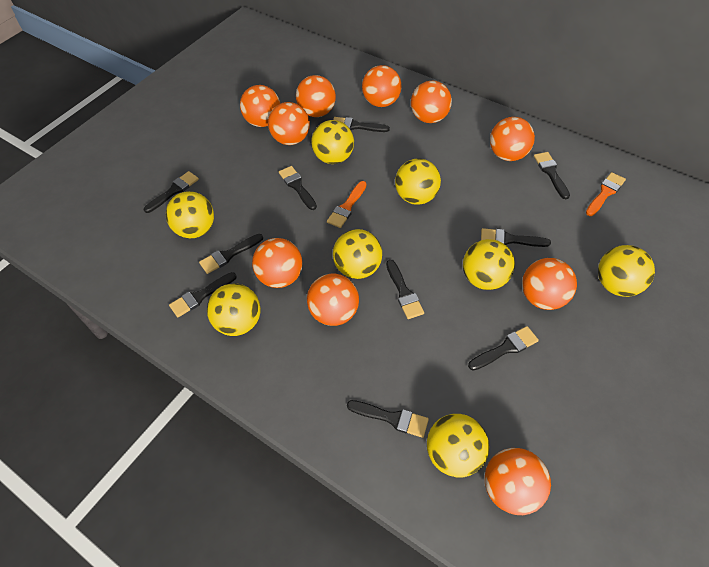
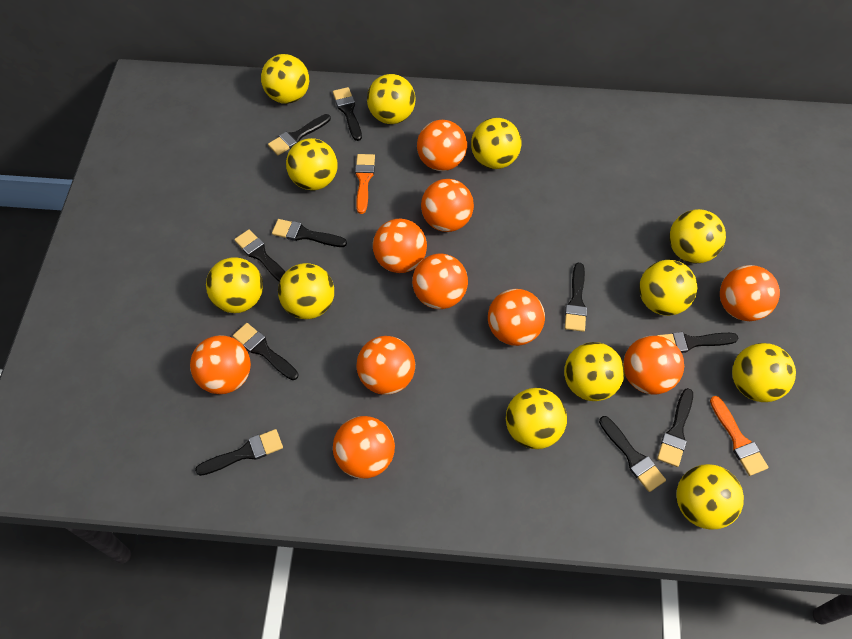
yellow ball: 8 -> 12

